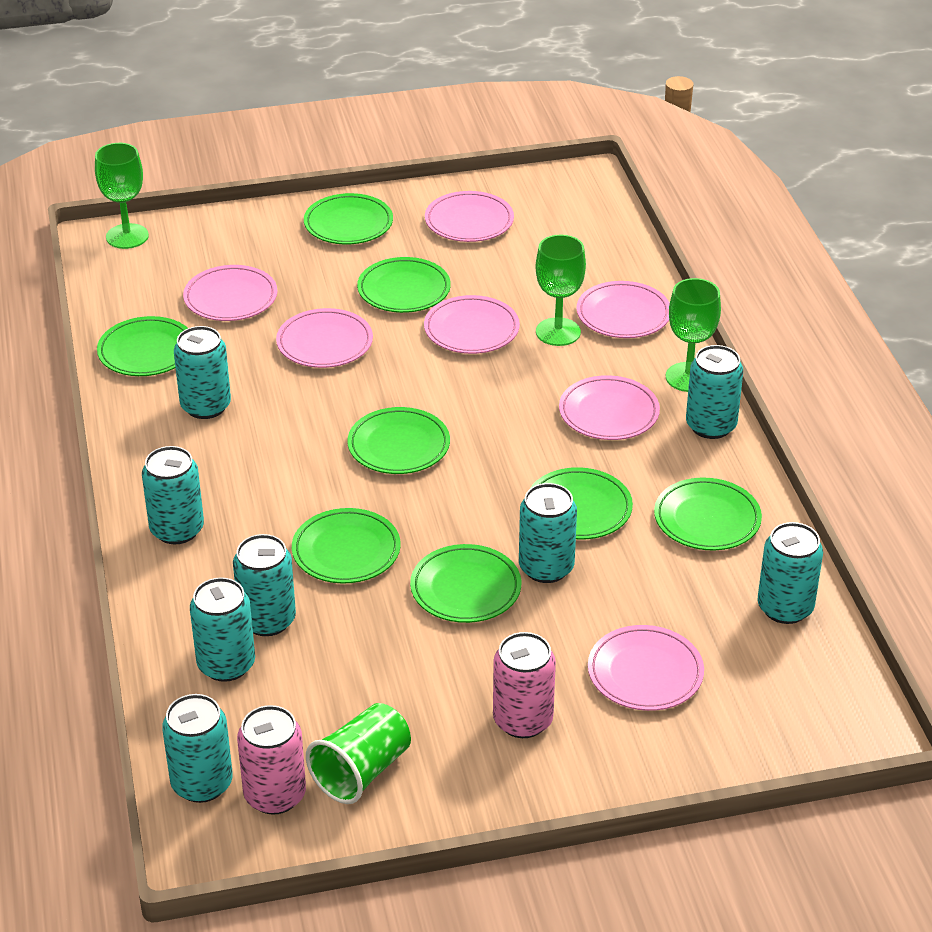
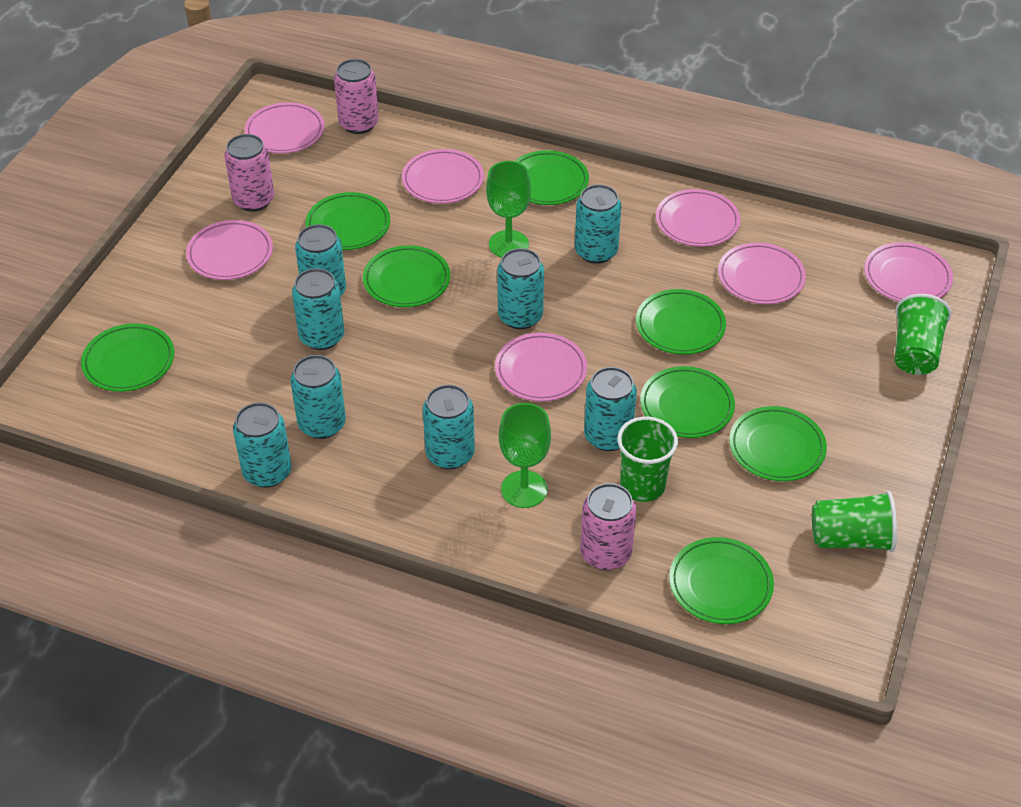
green cup: 1 -> 3
green goblet: 3 -> 2
pink can: 2 -> 3

